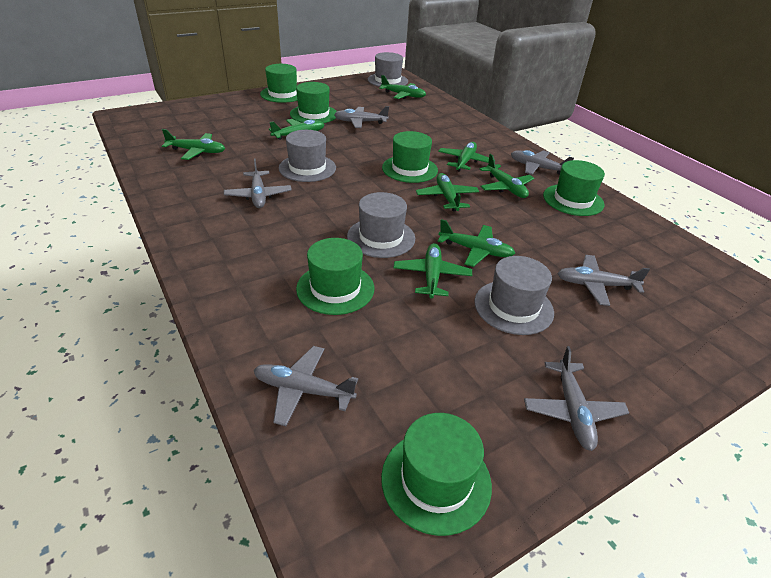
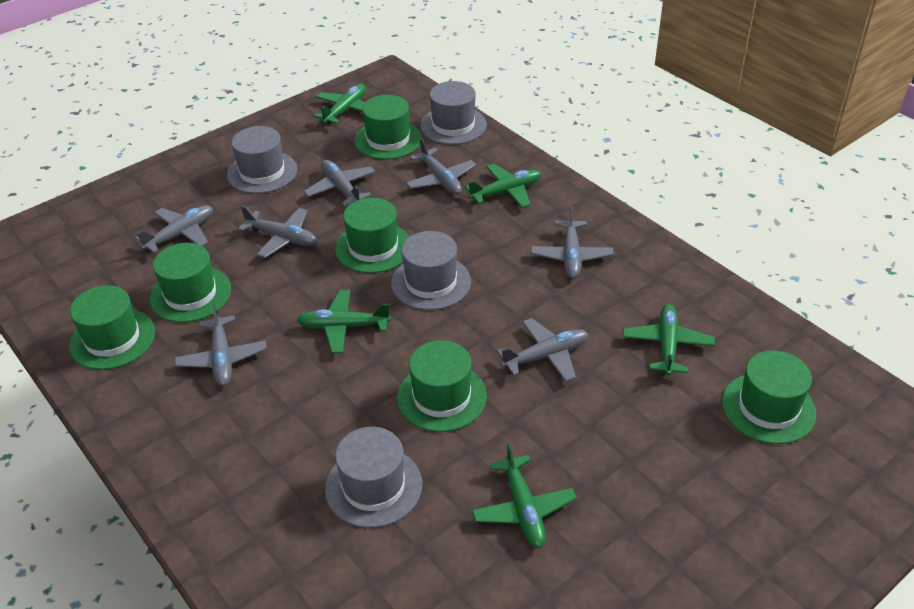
green plane: 8 -> 5
grey plane: 6 -> 7

